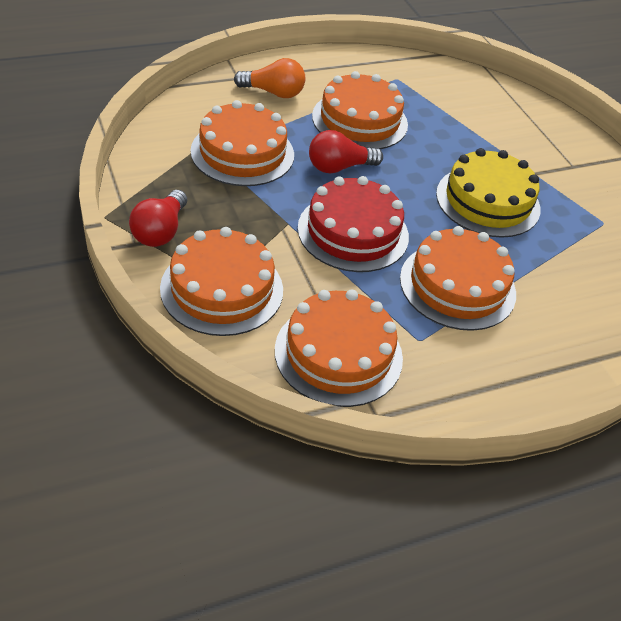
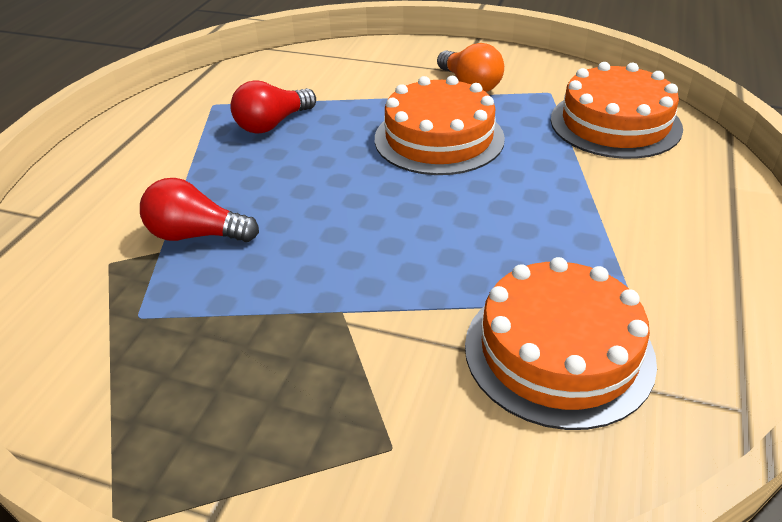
orange cake: 5 -> 3
red cake: 1 -> 0
yellow cake: 1 -> 0

